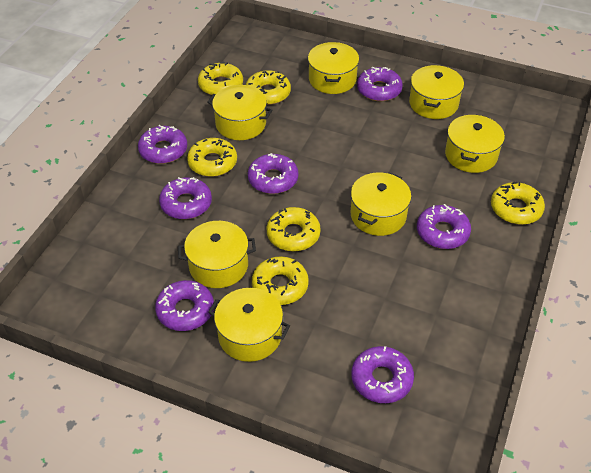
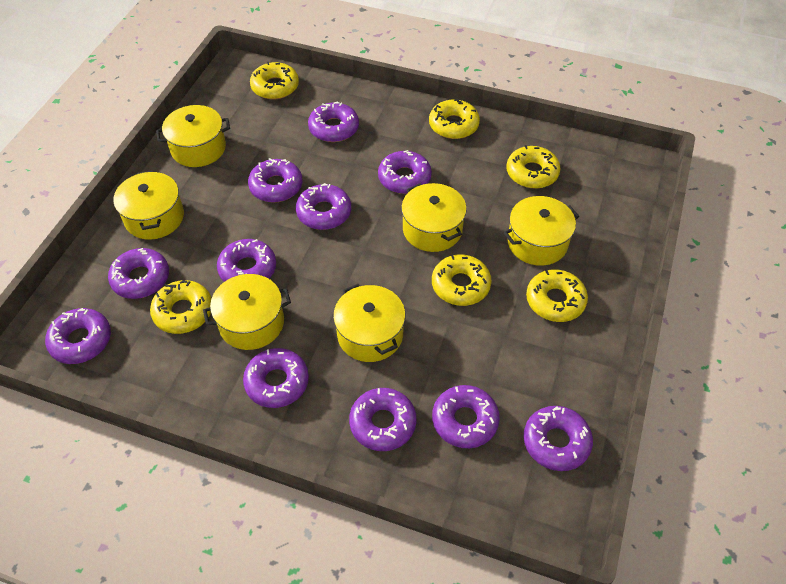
purple donut: 7 -> 11
yellow pot: 7 -> 6

